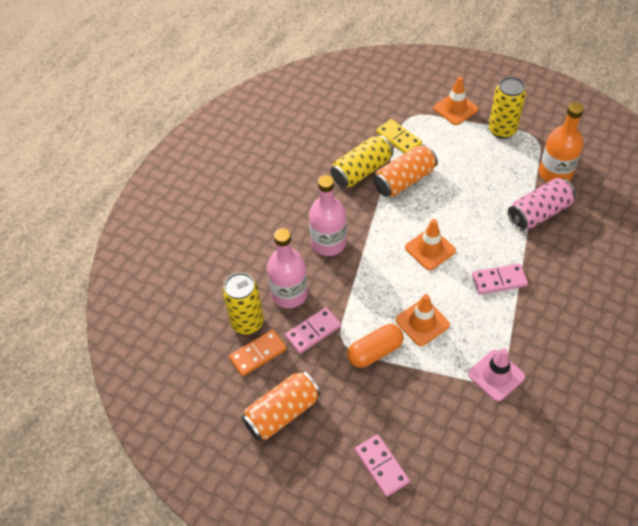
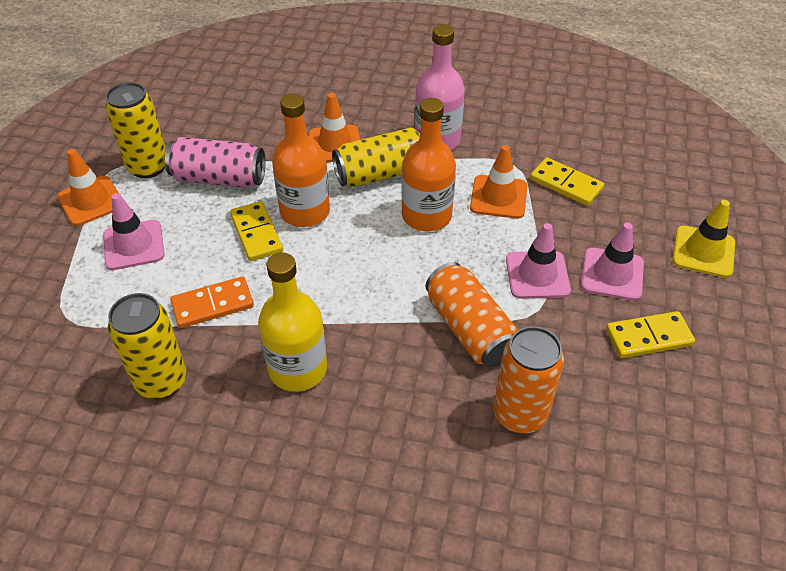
orange bottle: 1 -> 2
orange capsule: 1 -> 0
pink bottle: 2 -> 1
pink domino: 3 -> 0
pink traffic cone: 1 -> 3
yellow bottle: 0 -> 1
yellow domino: 1 -> 3
yellow traffic cone: 0 -> 1

